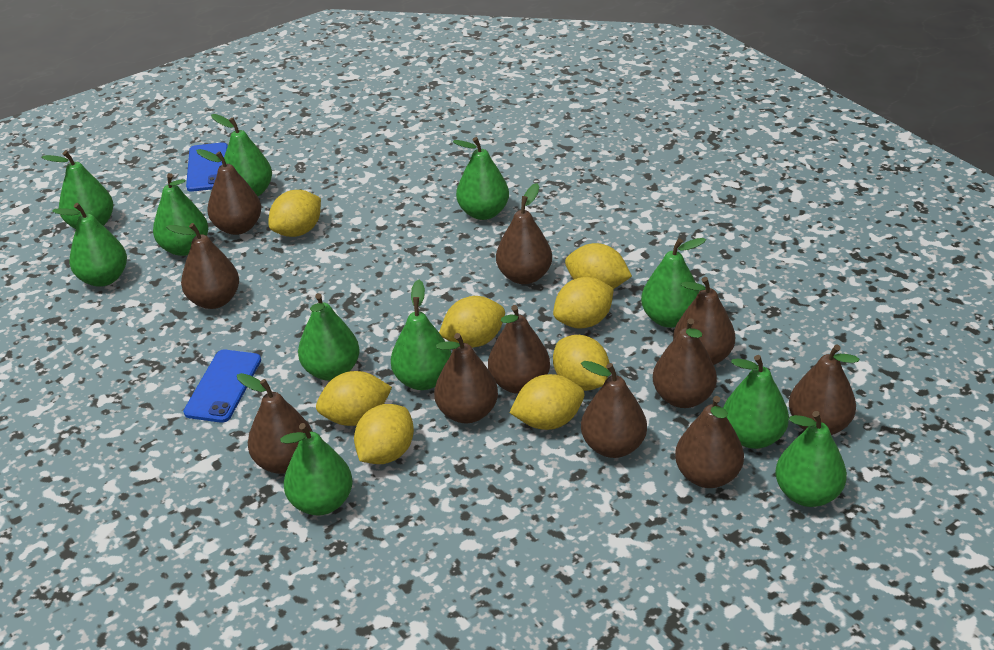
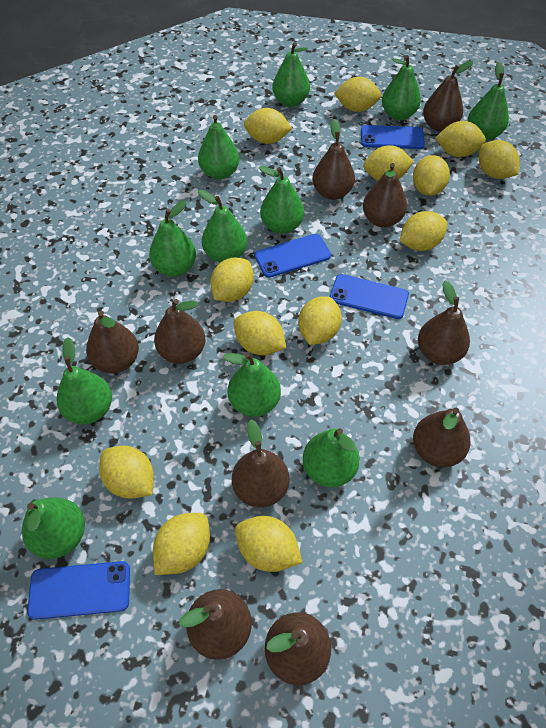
blue phone: 2 -> 4
brown pear: 11 -> 10
yellow lemon: 8 -> 13

